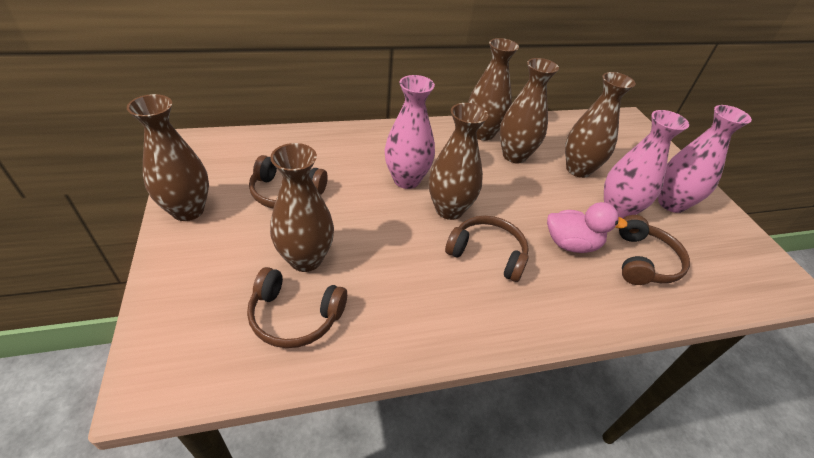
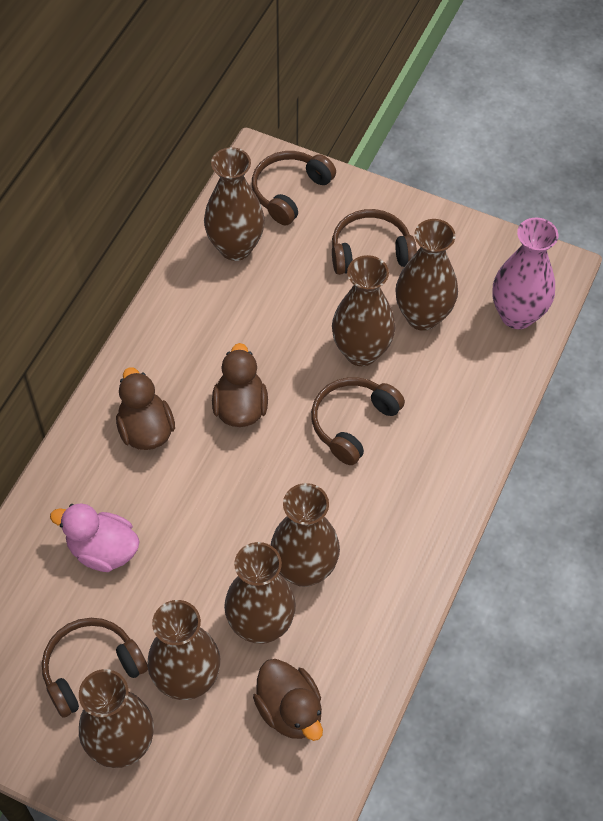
brown duck: 0 -> 3
brown vase: 6 -> 7
pink vase: 3 -> 1

